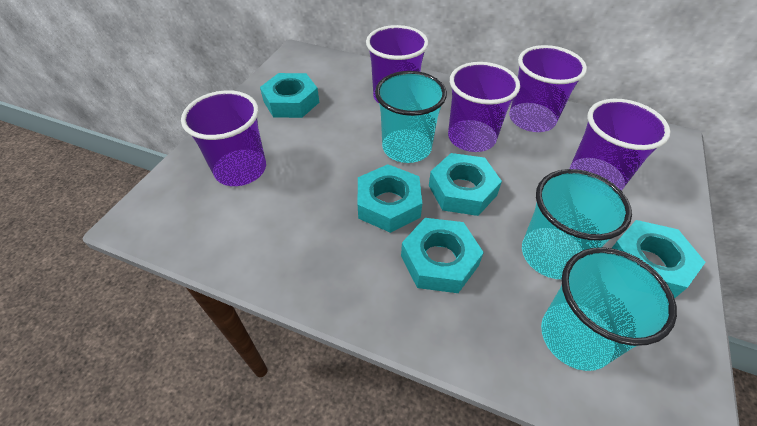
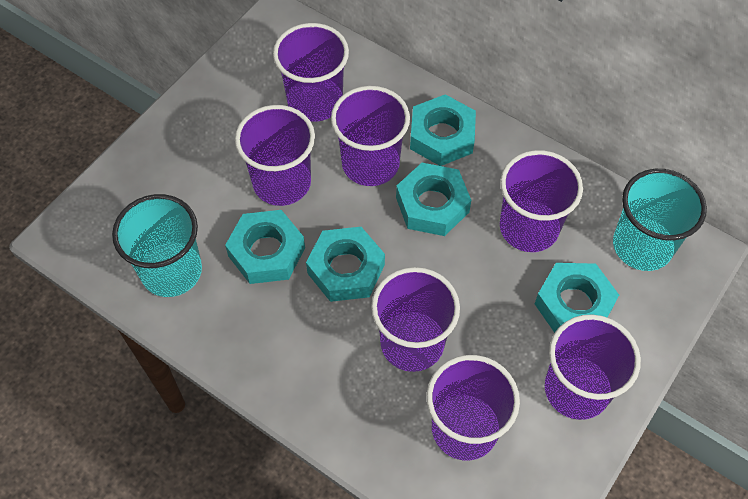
purple cup: 5 -> 7
turquoise cup: 3 -> 2

